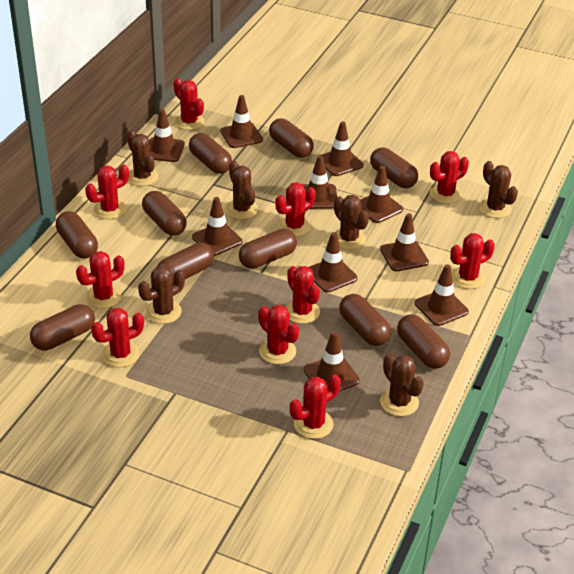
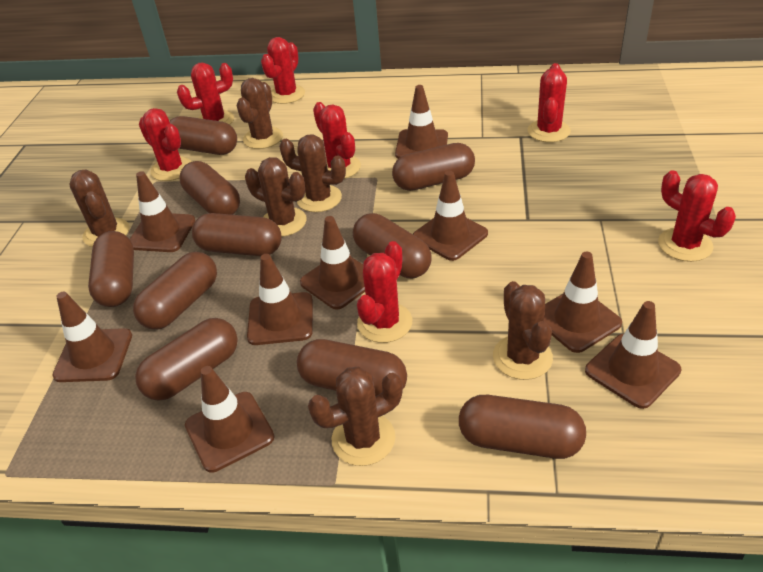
brown traffic cone: 10 -> 9
red cactus: 10 -> 7

